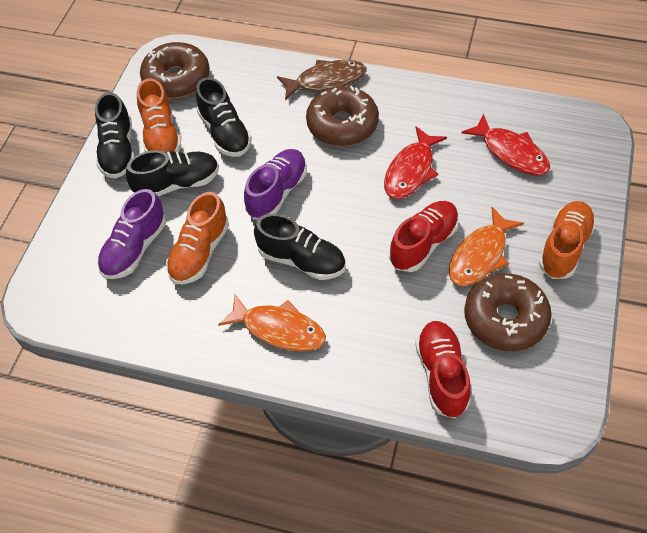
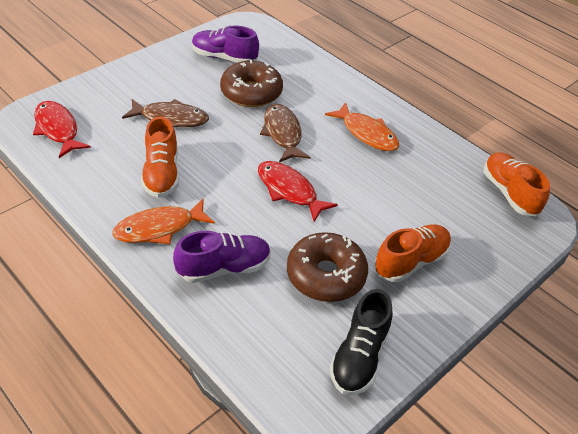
black shoe: 4 -> 1
brown donut: 3 -> 2
brown fish: 1 -> 2
red shoe: 2 -> 0

